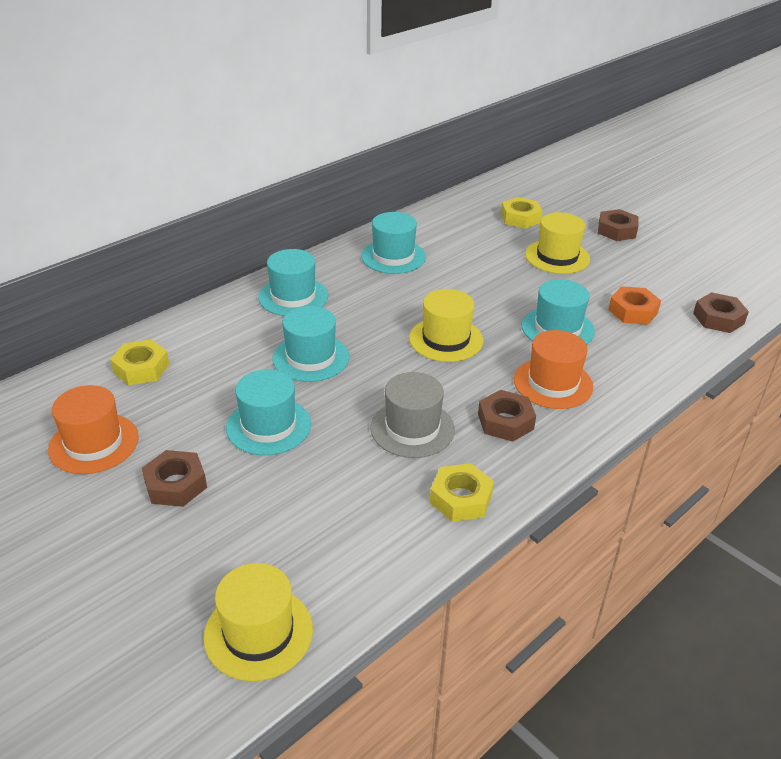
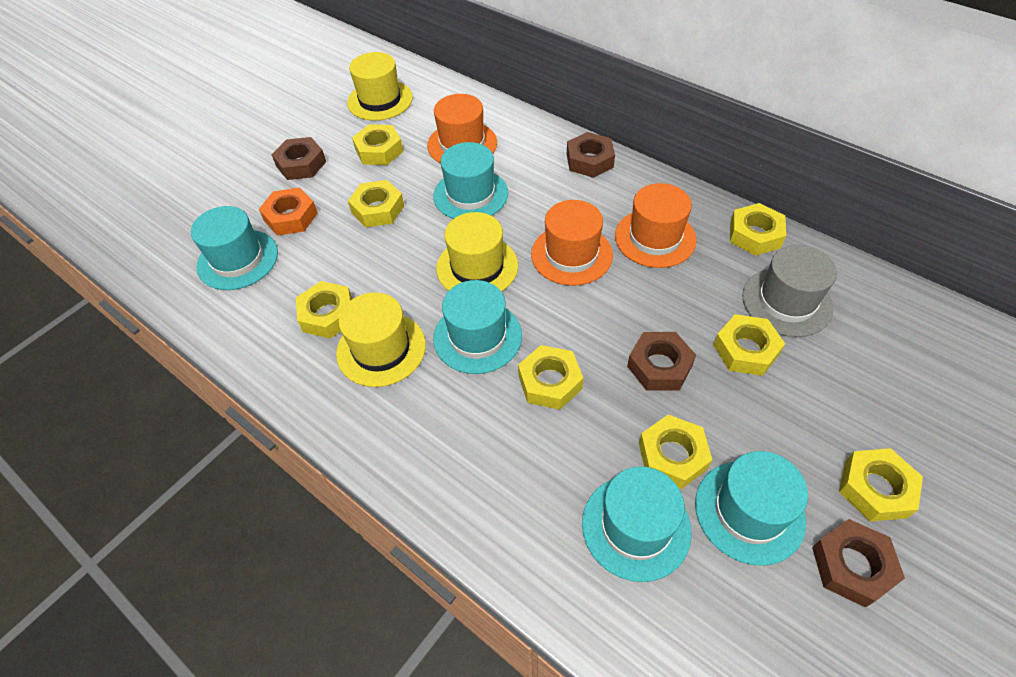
orange hat: 2 -> 3
yellow nut: 3 -> 8

